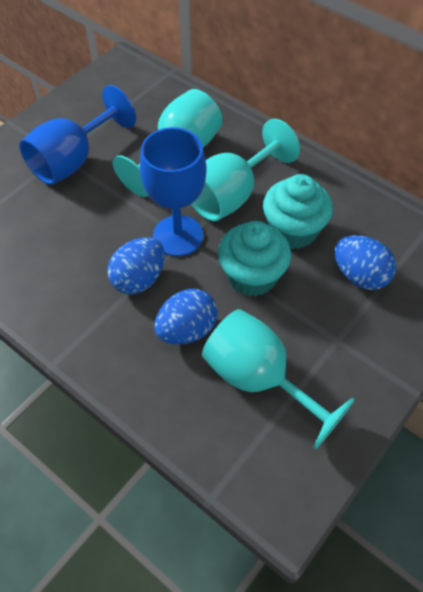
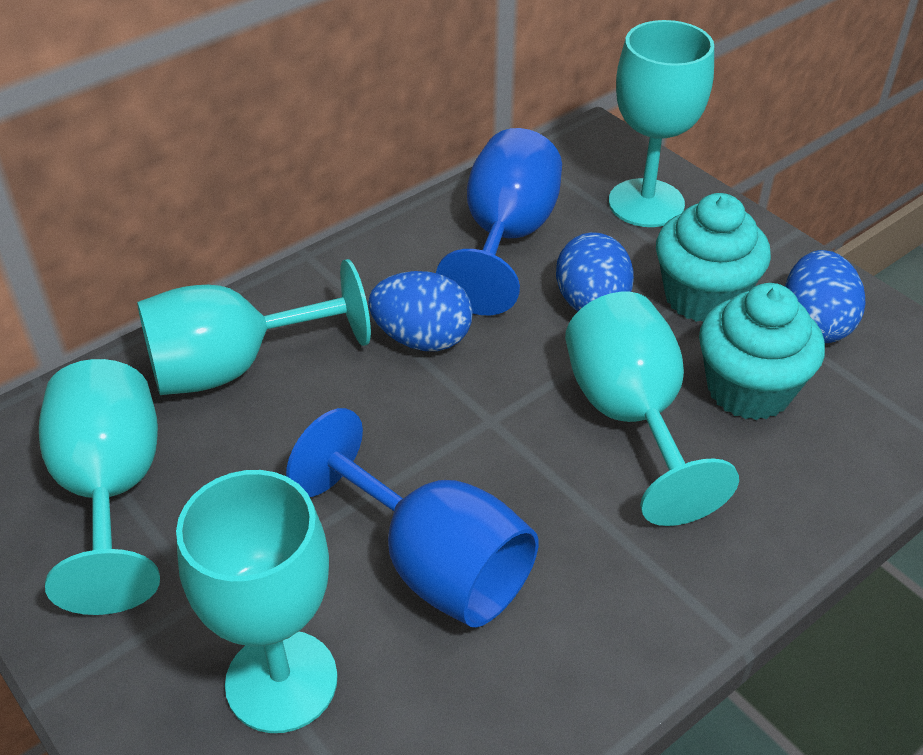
turquoise goblet: 3 -> 5

